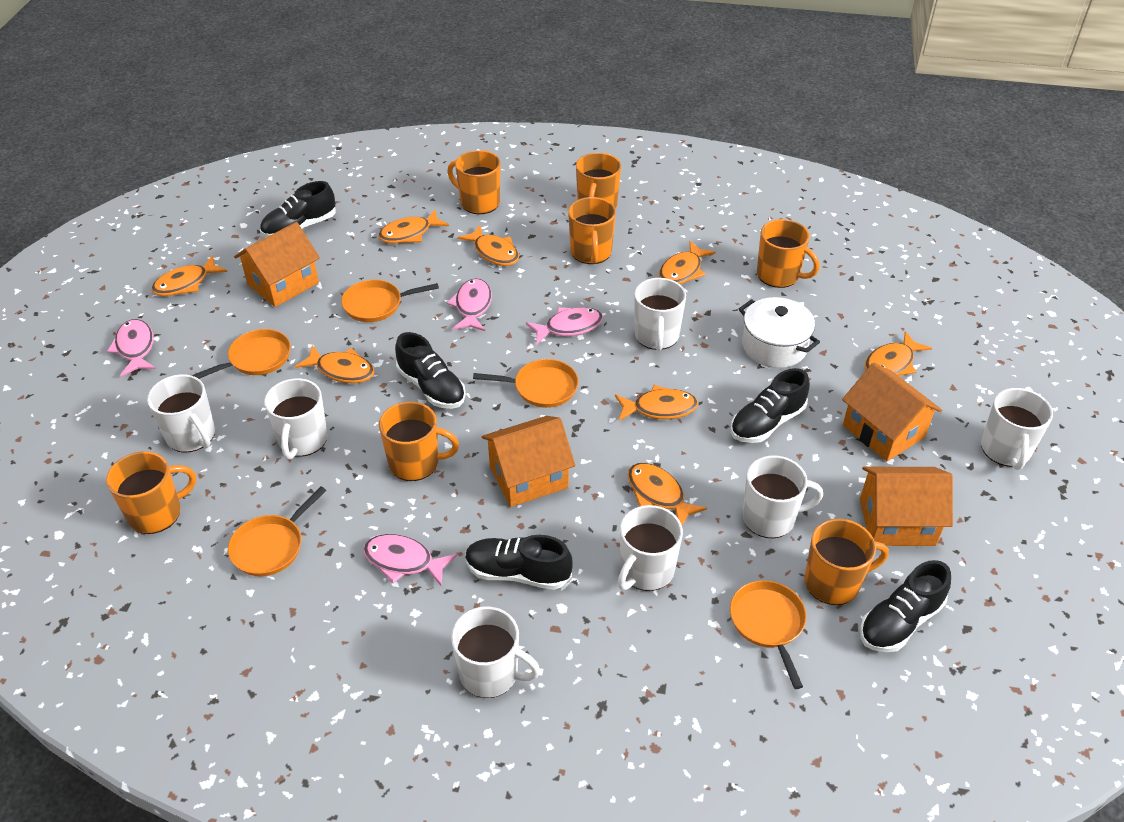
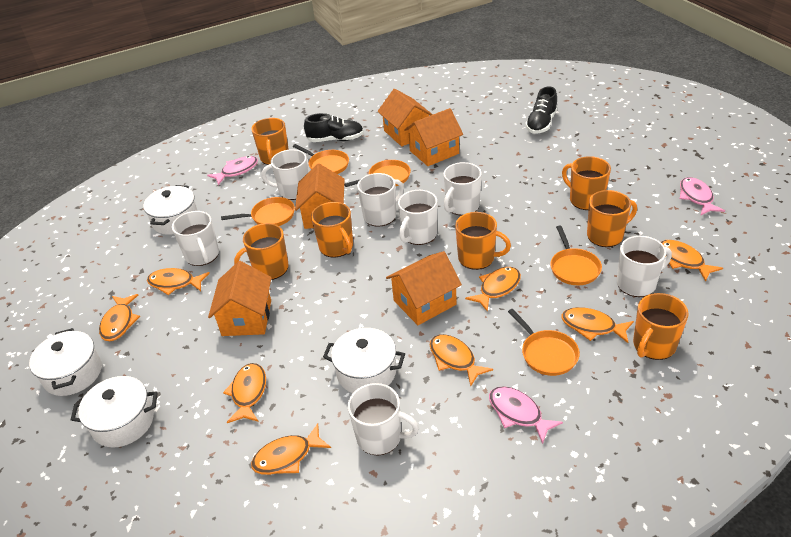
black shoe: 5 -> 2
orange house: 4 -> 5
pink fish: 4 -> 3
white pot: 1 -> 4

